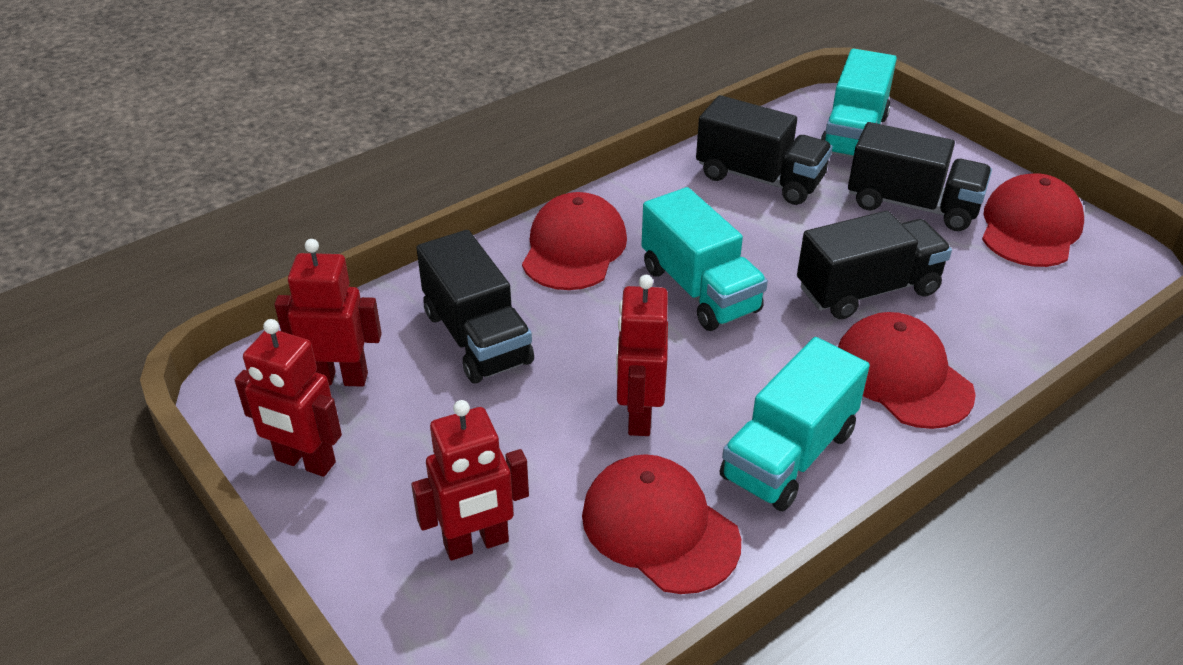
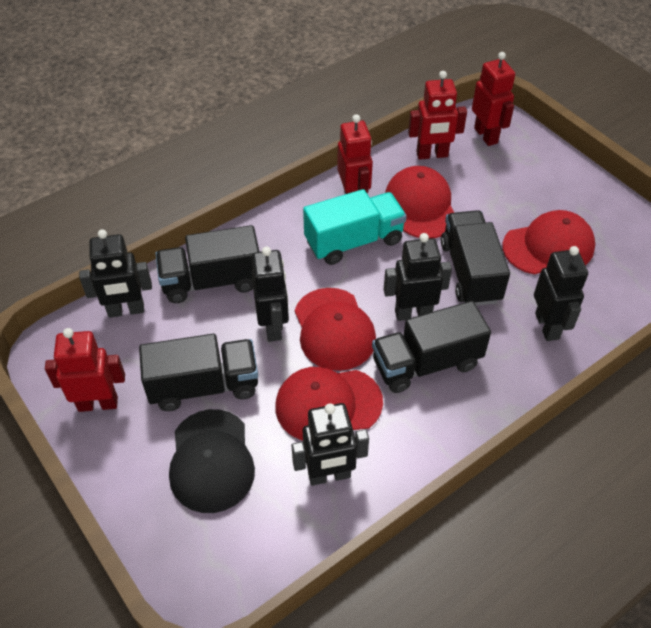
black cap: 0 -> 1
black robot: 0 -> 5
turquoise truck: 3 -> 1

